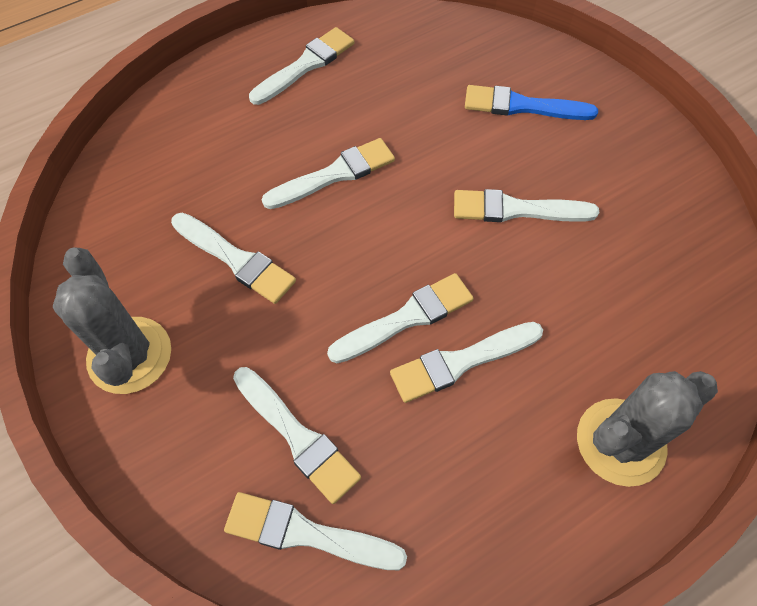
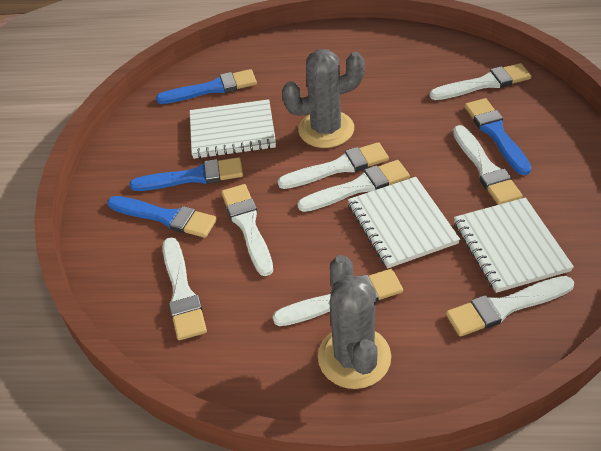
blue brush: 1 -> 4
white notebook: 0 -> 3

